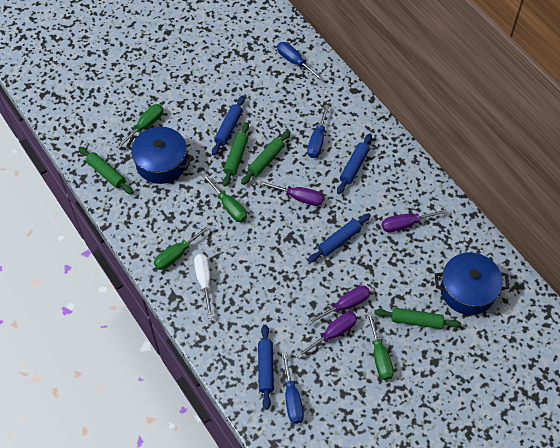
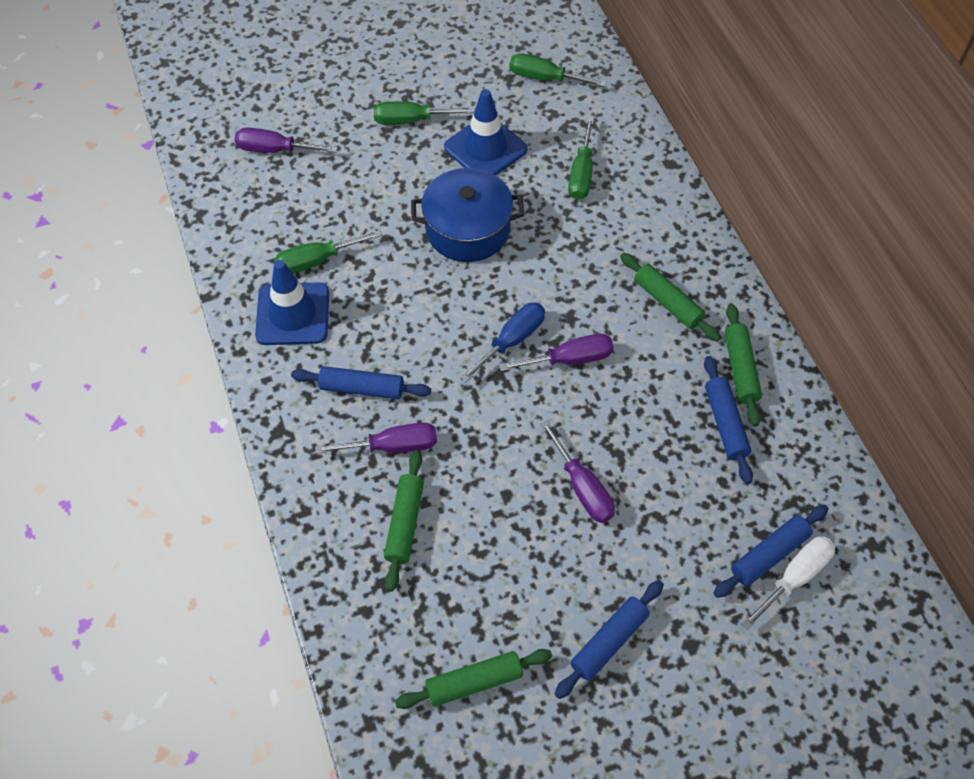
blue pot: 2 -> 1
blue screwdriver: 3 -> 1
blue traffic cone: 0 -> 2

